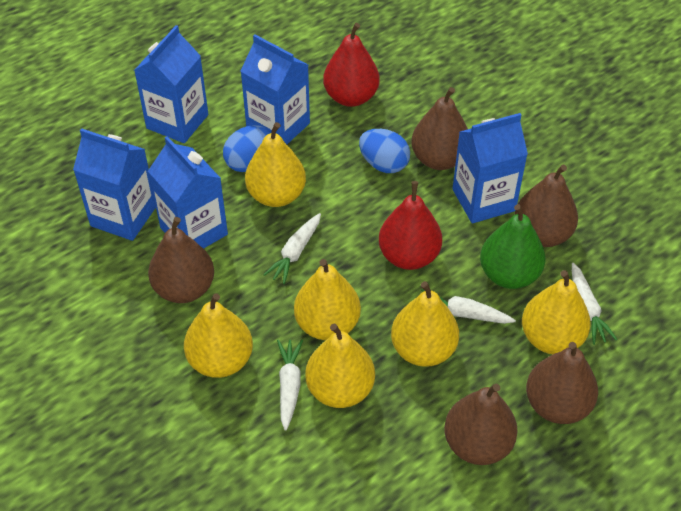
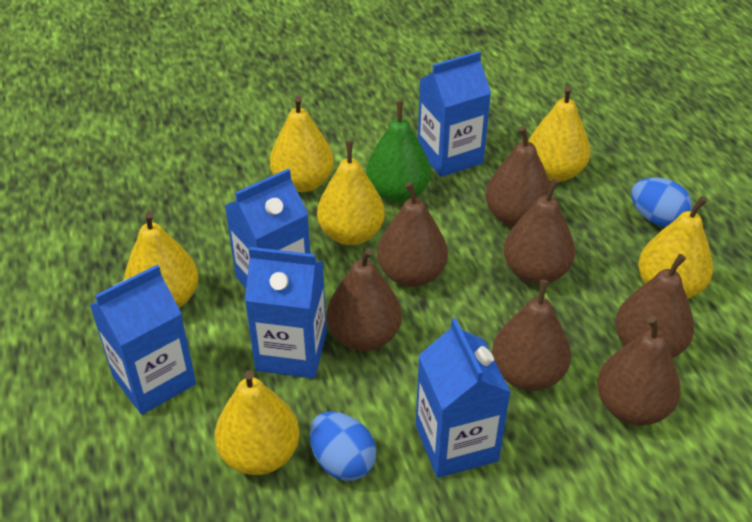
brown pear: 5 -> 7
red pear: 2 -> 0
white carrot: 4 -> 0

